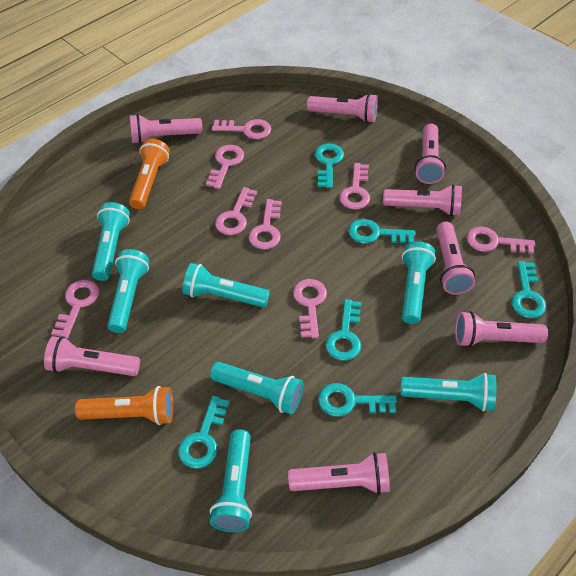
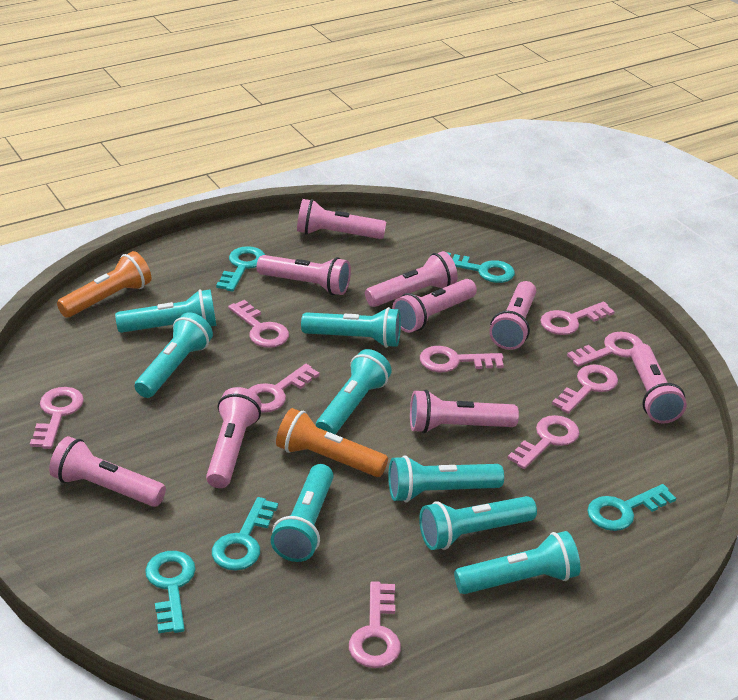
pink flashlight: 8 -> 9
pink key: 8 -> 9
turquoise flashlight: 7 -> 8
turquoise key: 6 -> 5

